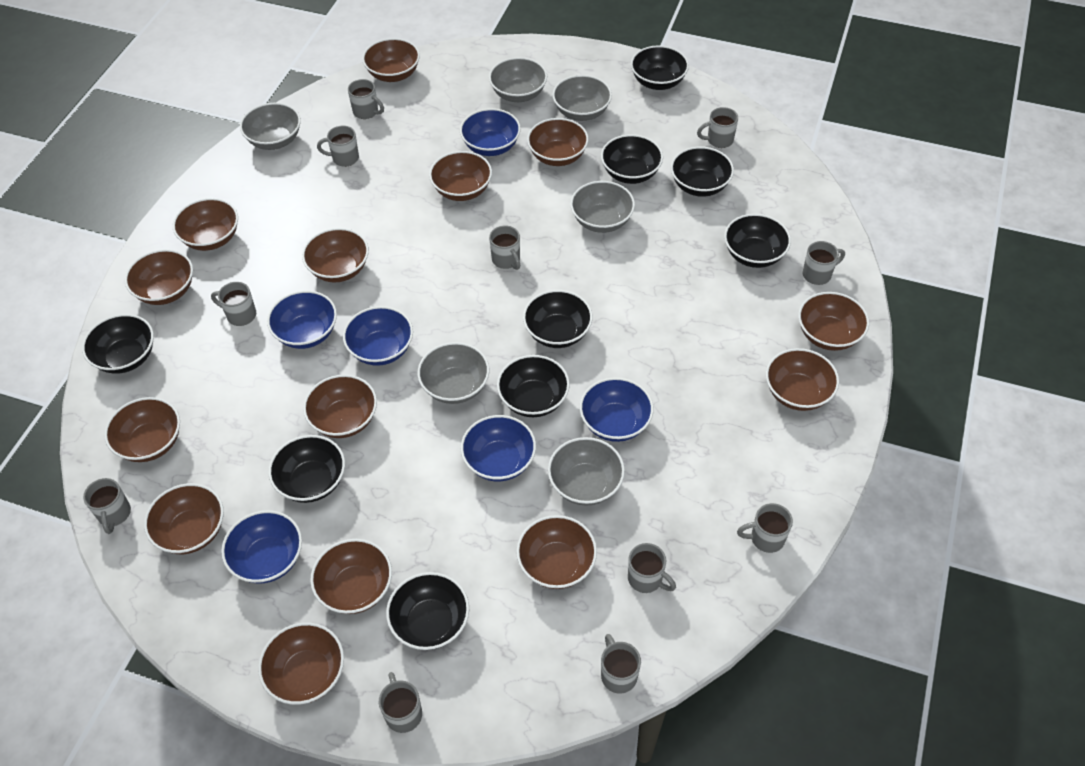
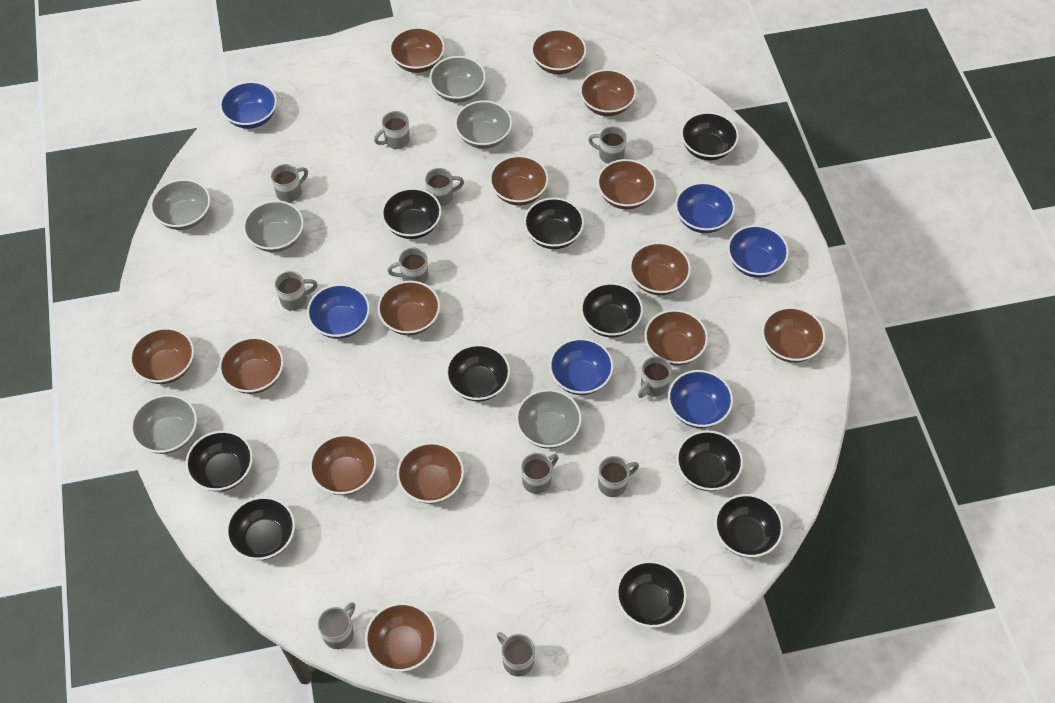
black bowl: 9 -> 10

